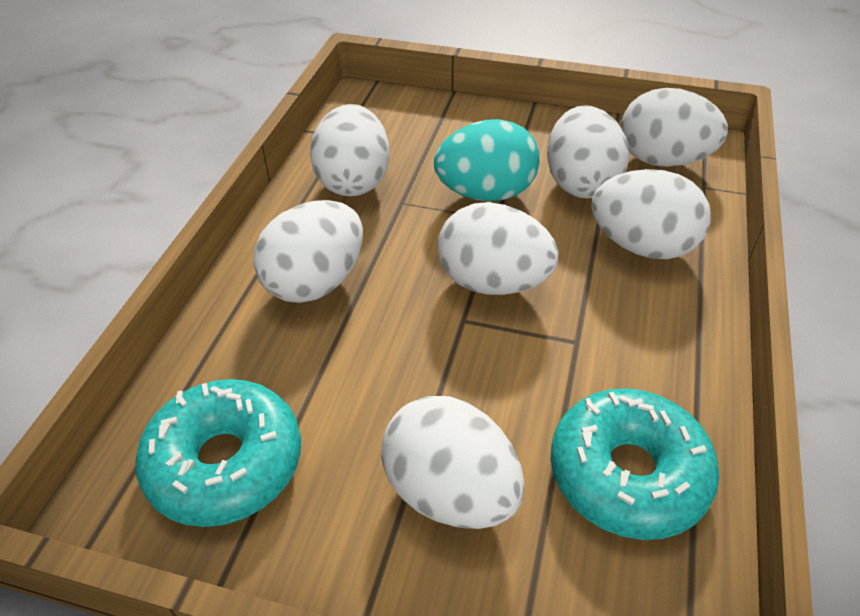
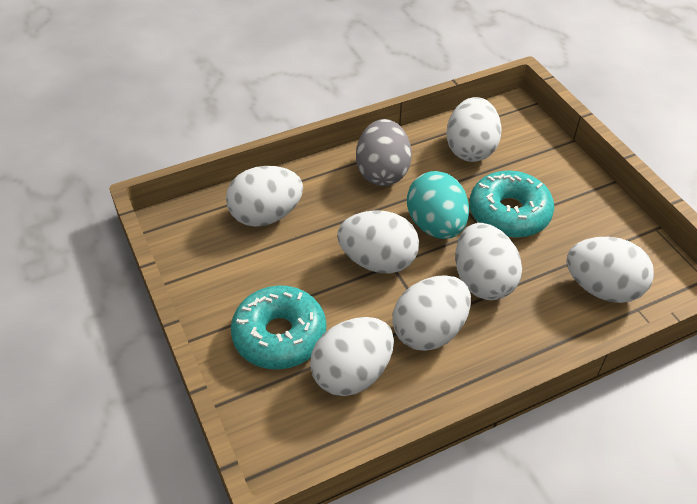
grey egg: 0 -> 1

